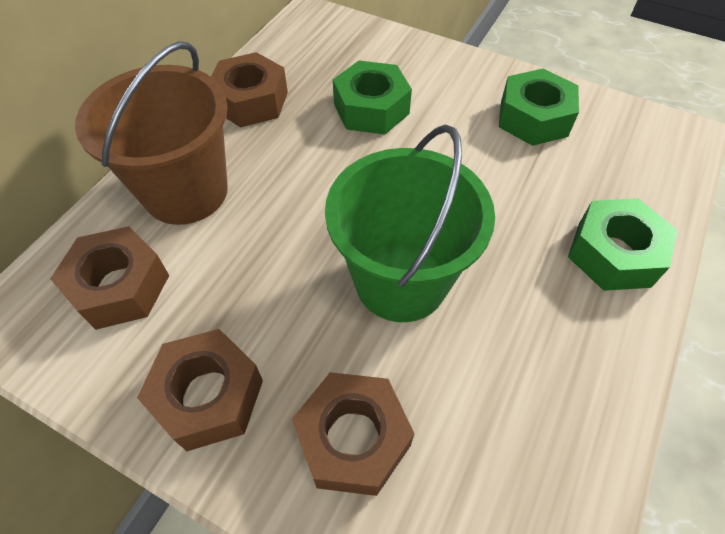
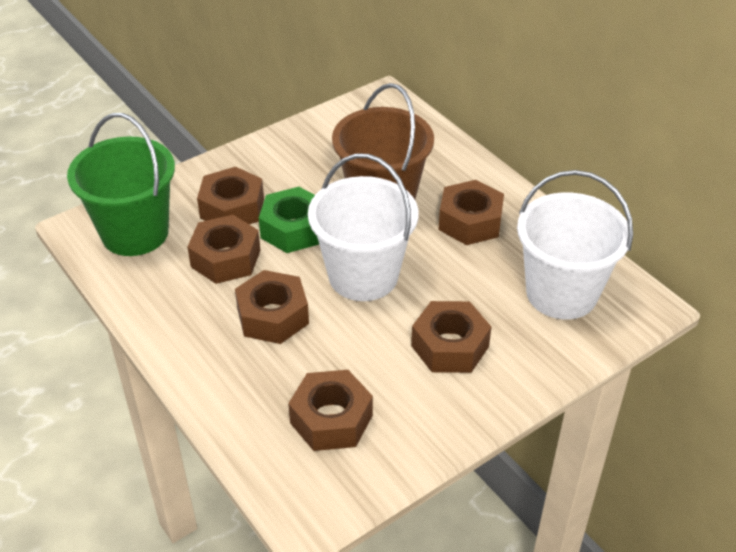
brown nut: 4 -> 6
green nut: 3 -> 1
white bucket: 0 -> 2

